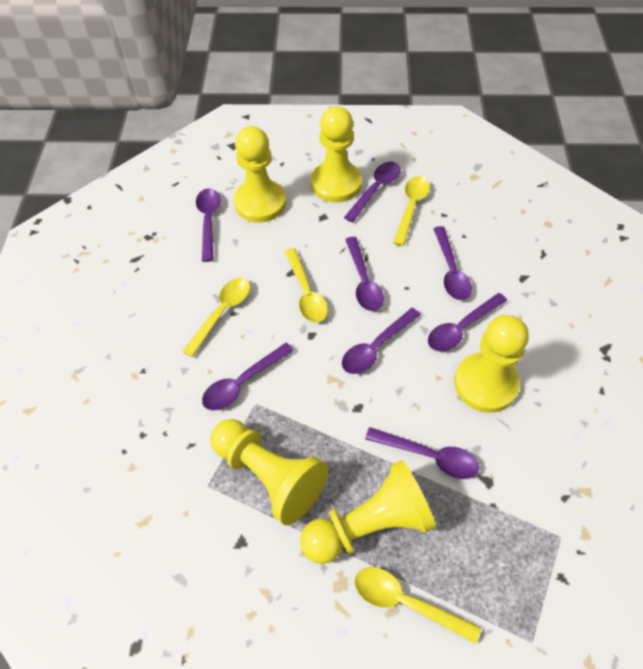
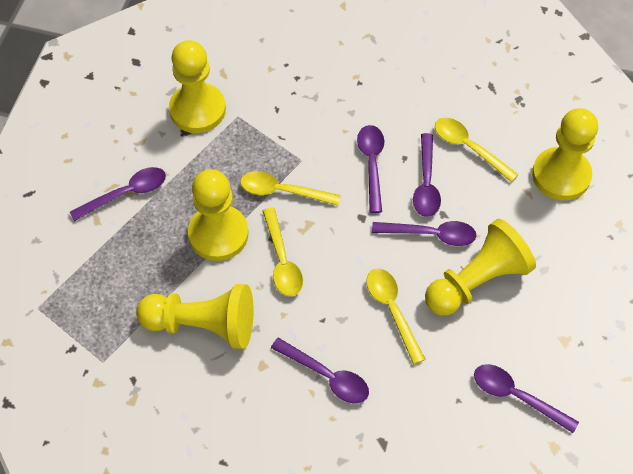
purple spoon: 8 -> 6

